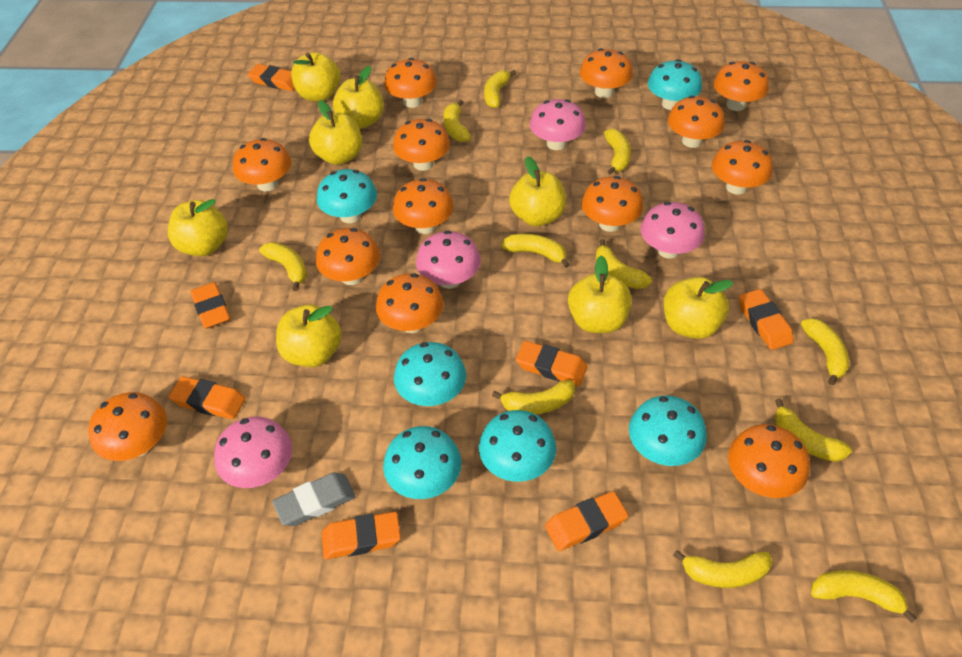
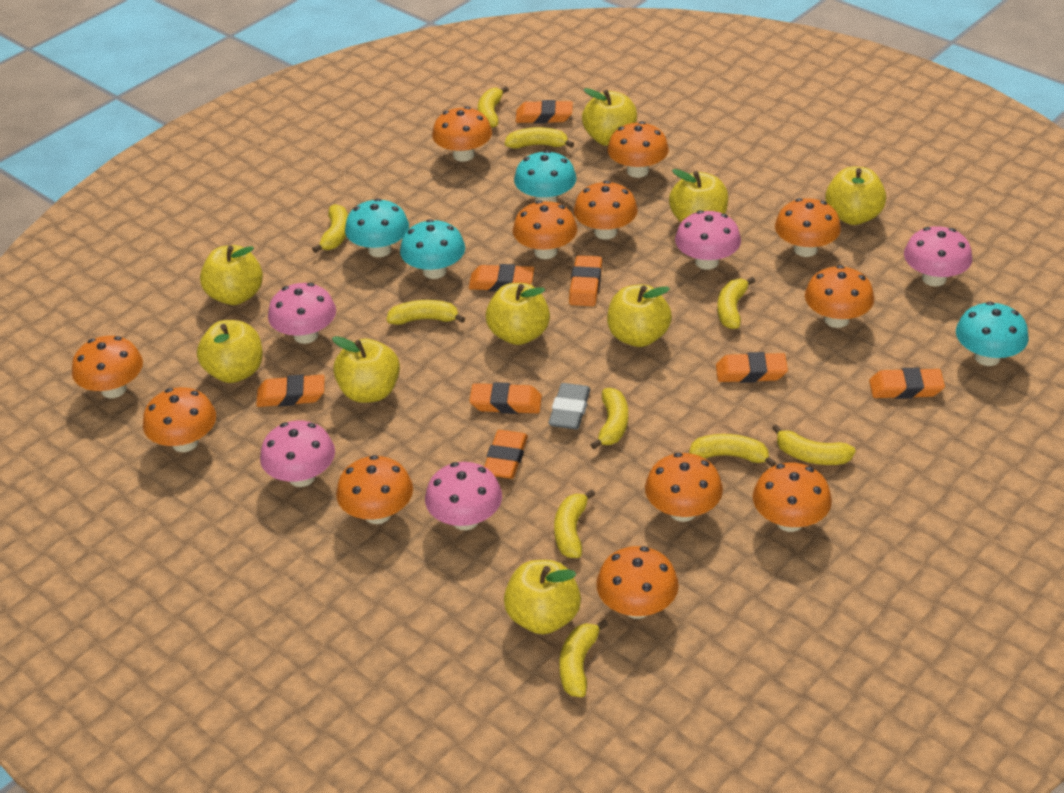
orange eraser: 7 -> 8
orange mushroom: 13 -> 12
pink mushroom: 4 -> 5
turquoise mushroom: 6 -> 4
yellow apple: 8 -> 9
yellow banana: 11 -> 10

